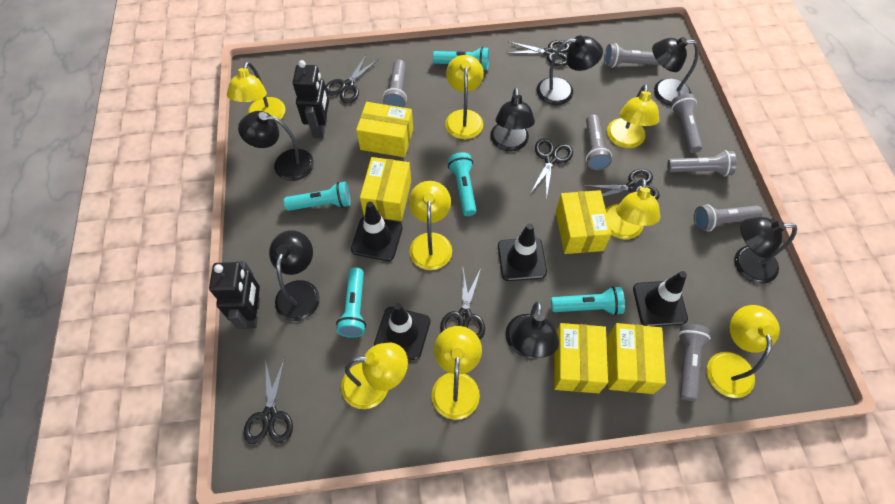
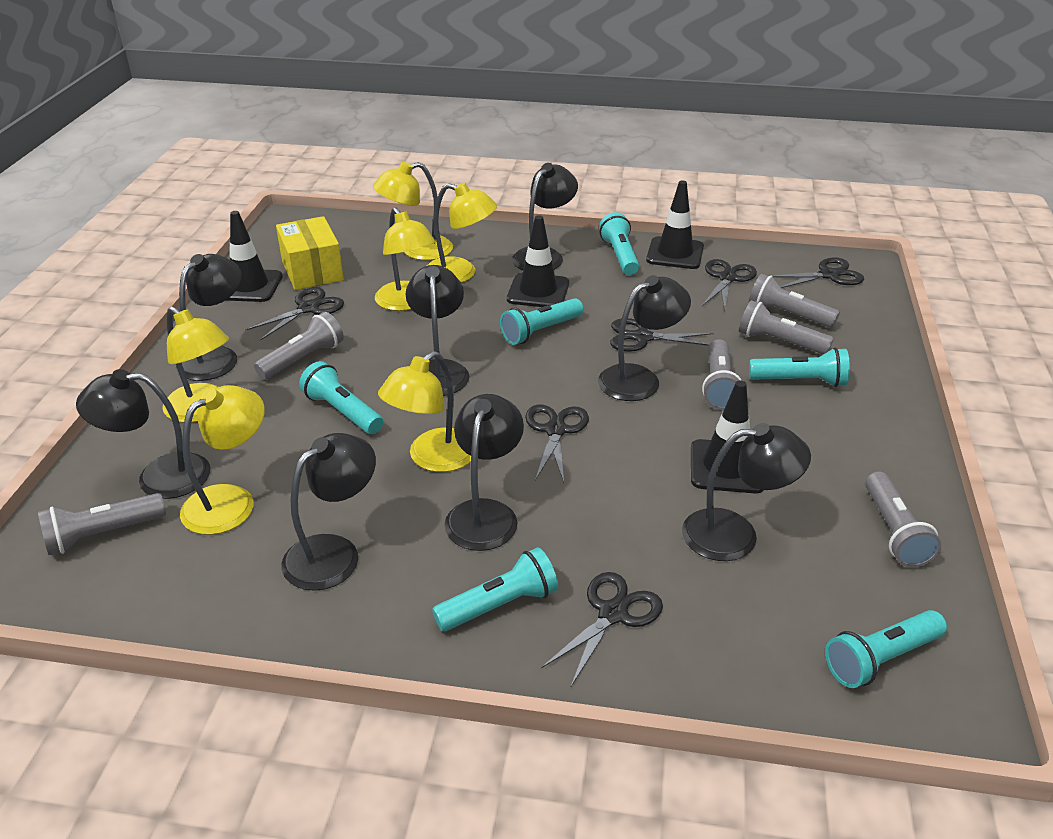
black lamp: 7 -> 8
black robot: 2 -> 0
grey flashlight: 7 -> 6
turquoise flashlight: 5 -> 6
yellow box: 5 -> 1
yellow lamp: 8 -> 6

